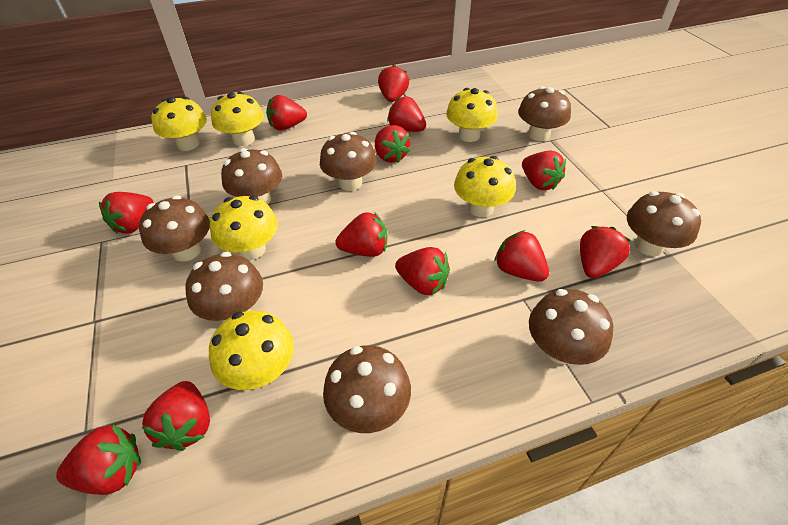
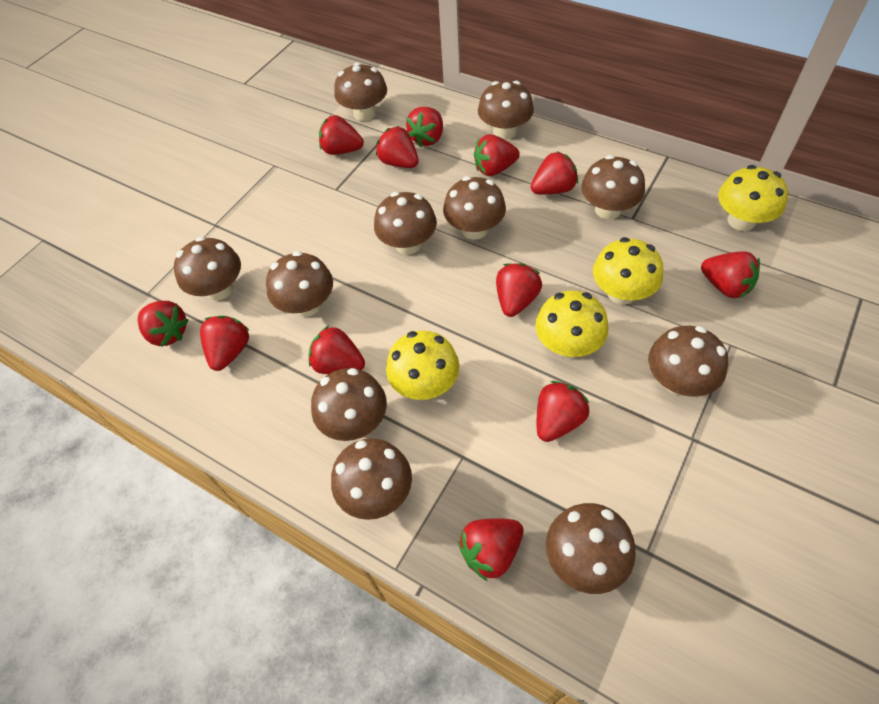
brown mushroom: 8 -> 11
yellow mushroom: 6 -> 4

